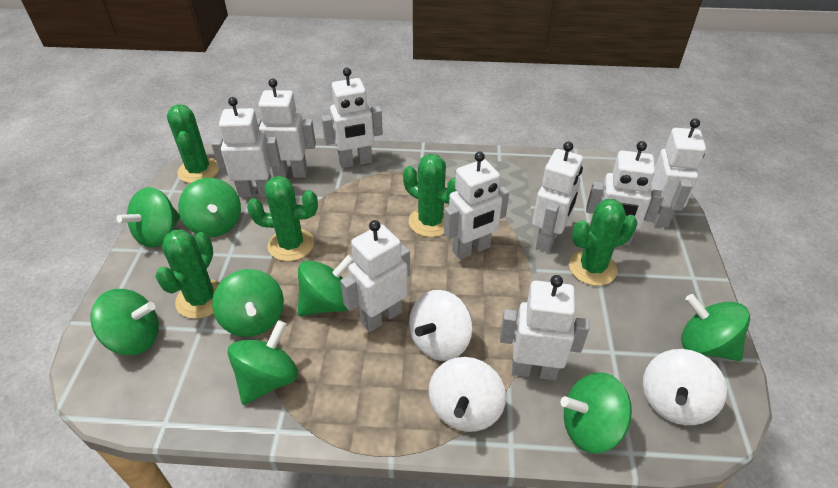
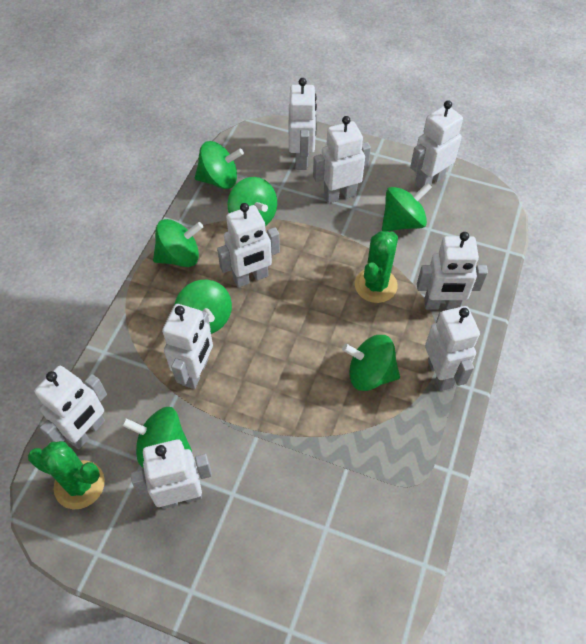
green cactus: 5 -> 2
green spinning top: 8 -> 7
white spinning top: 3 -> 0

